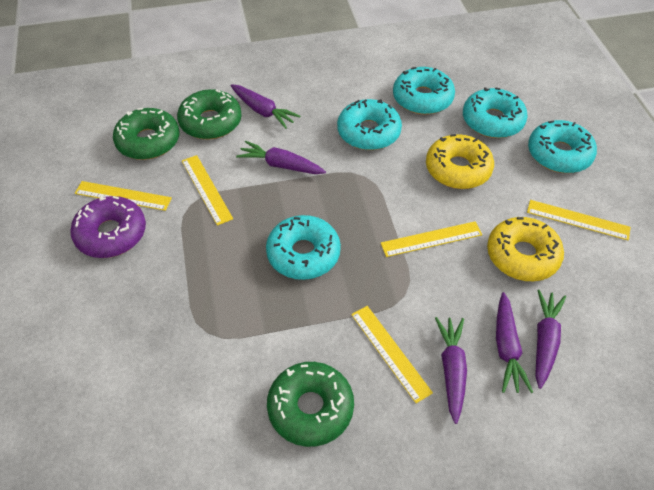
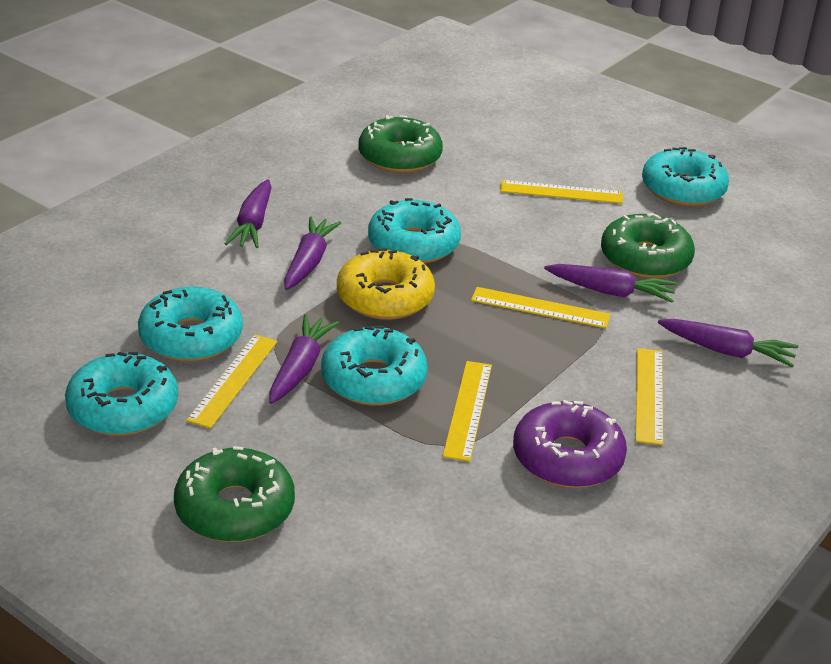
yellow donut: 2 -> 1

